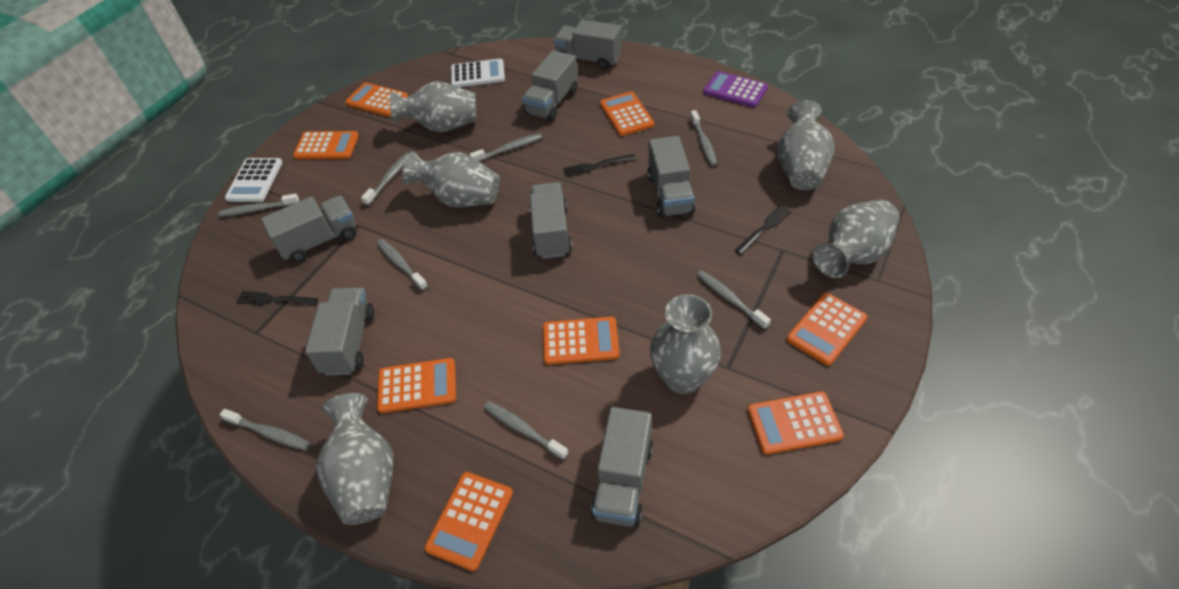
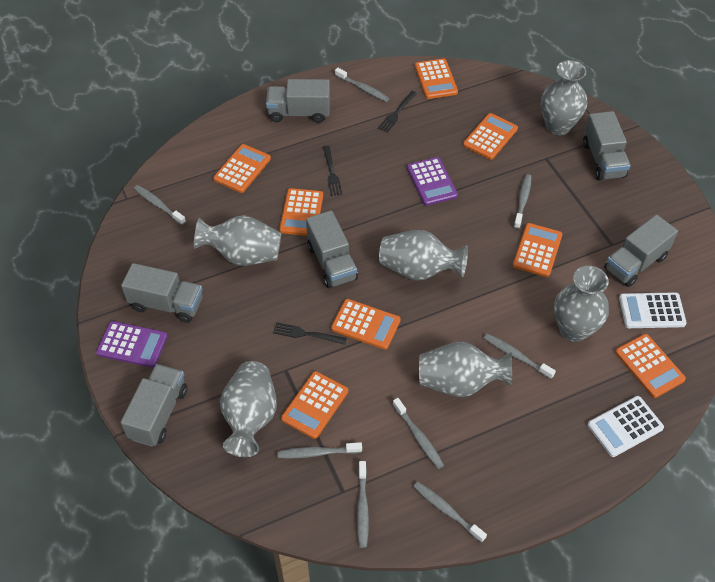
grey truck: 7 -> 6
purple calculator: 1 -> 2

